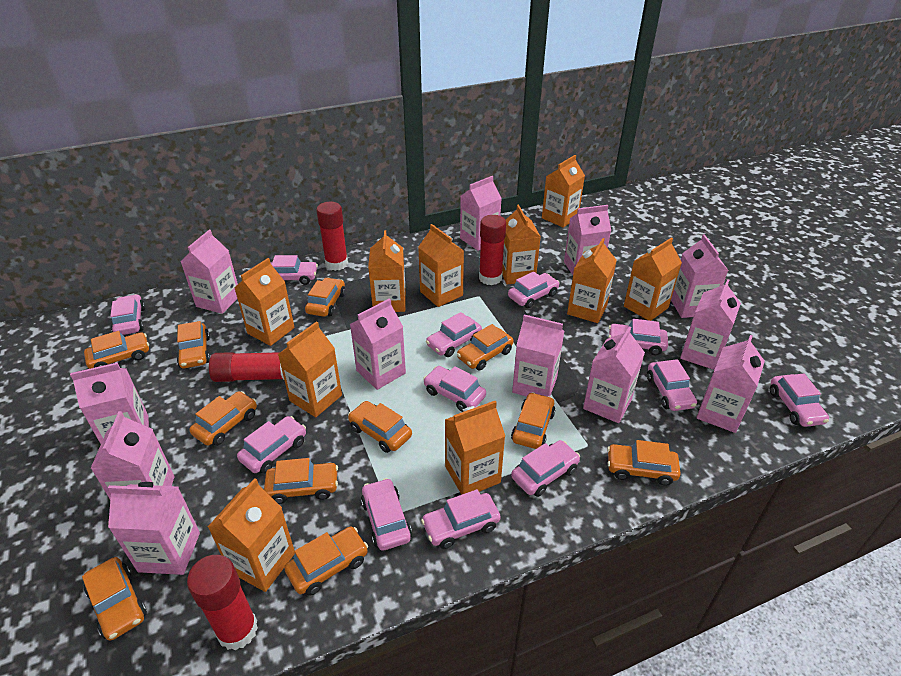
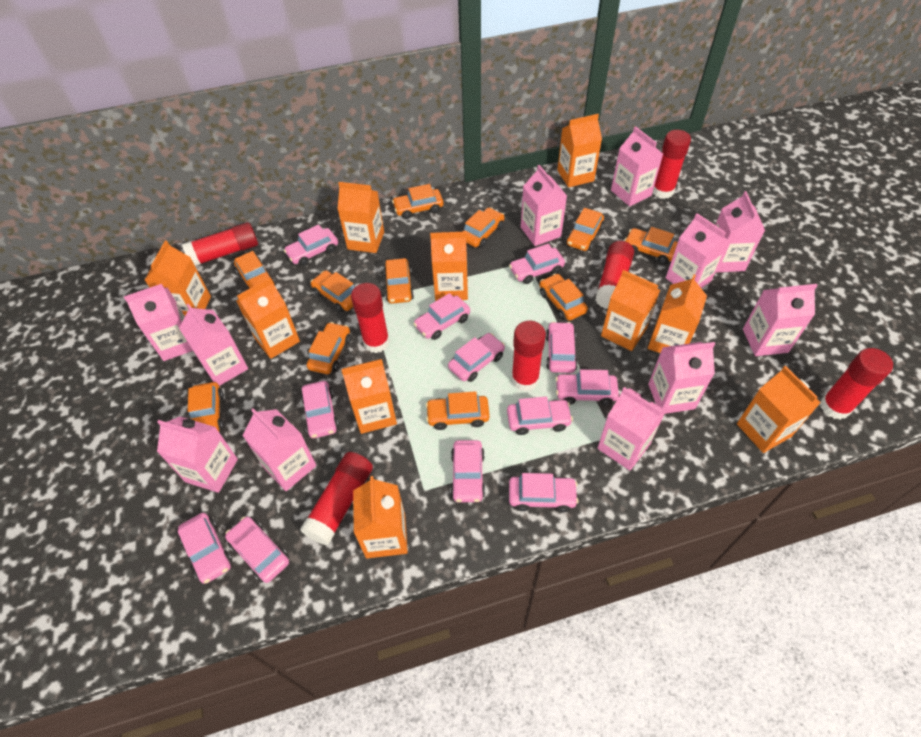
pink carton: 12 -> 11
red glue stick: 4 -> 7

